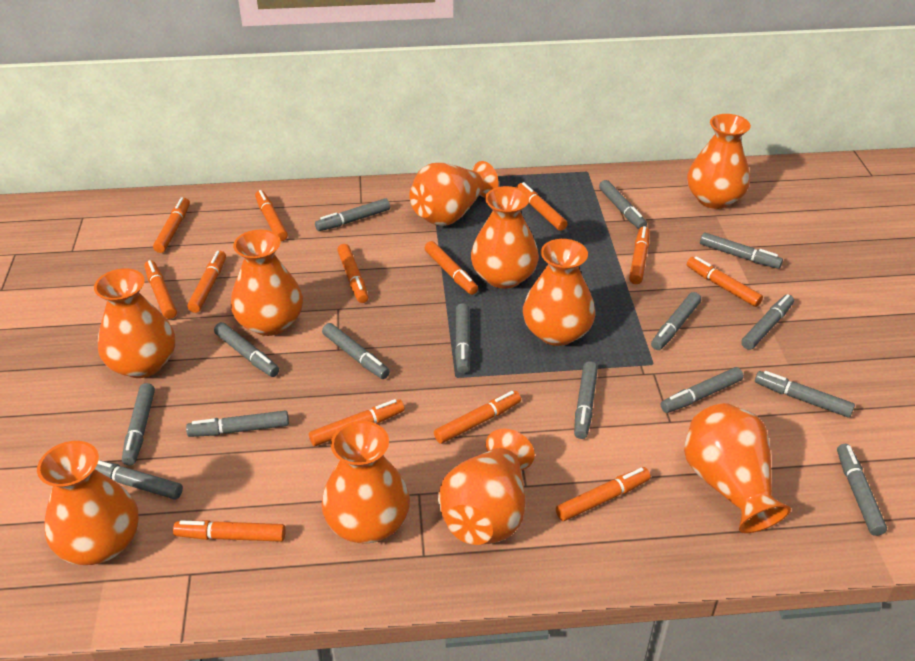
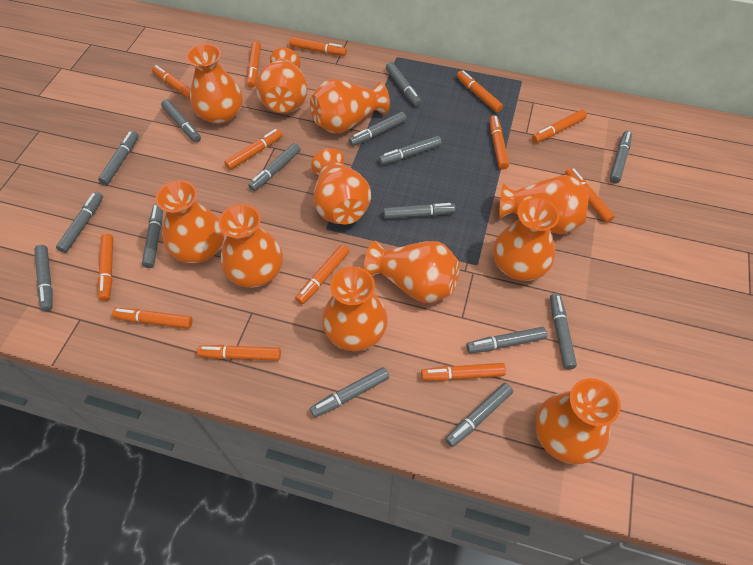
orange vase: 10 -> 11

